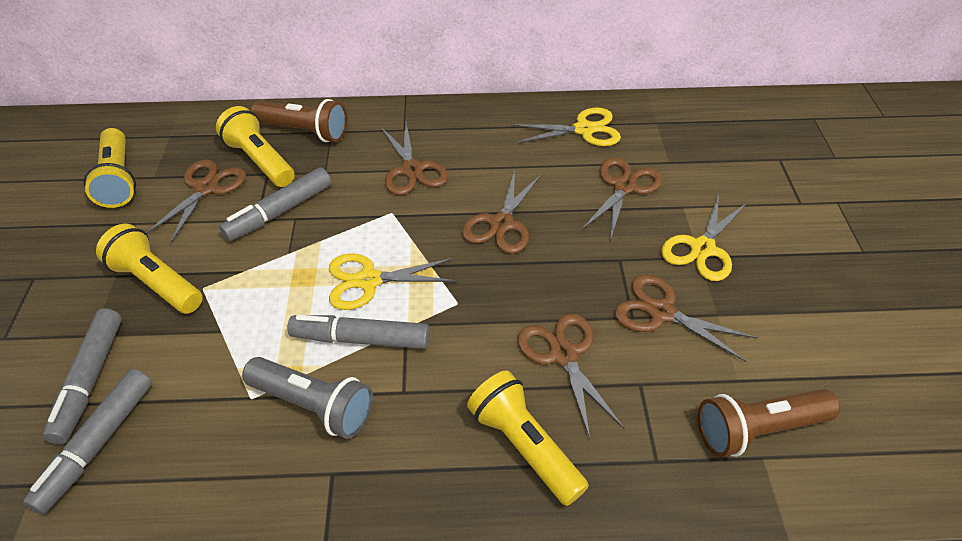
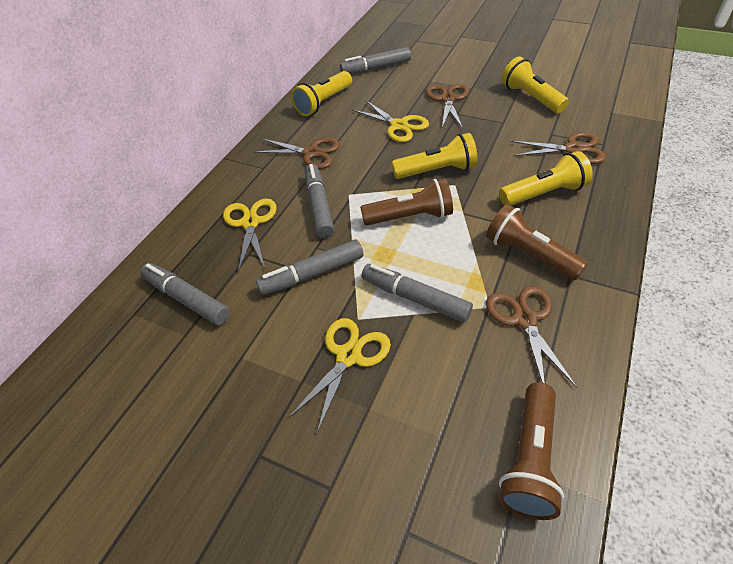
brown flashlight: 2 -> 3
brown scissors: 6 -> 4
grey flashlight: 1 -> 0
grey marker: 4 -> 5

